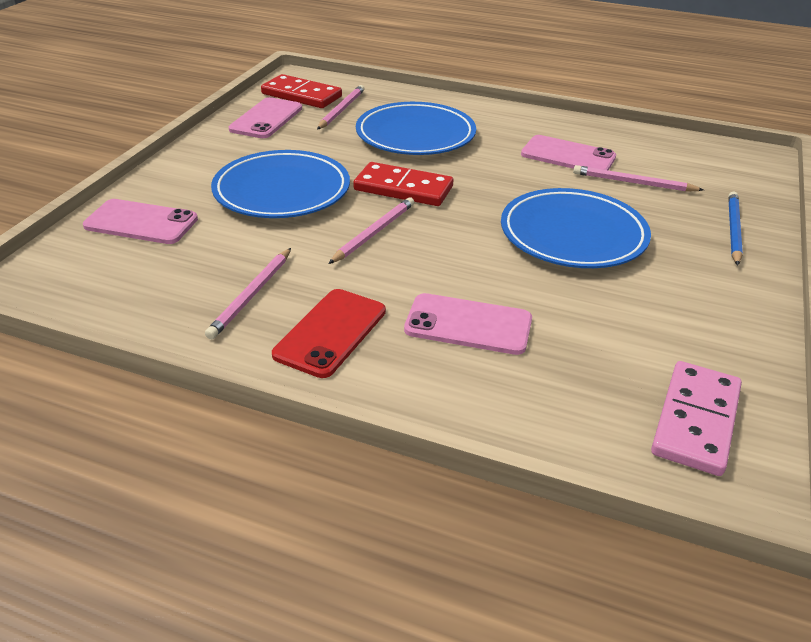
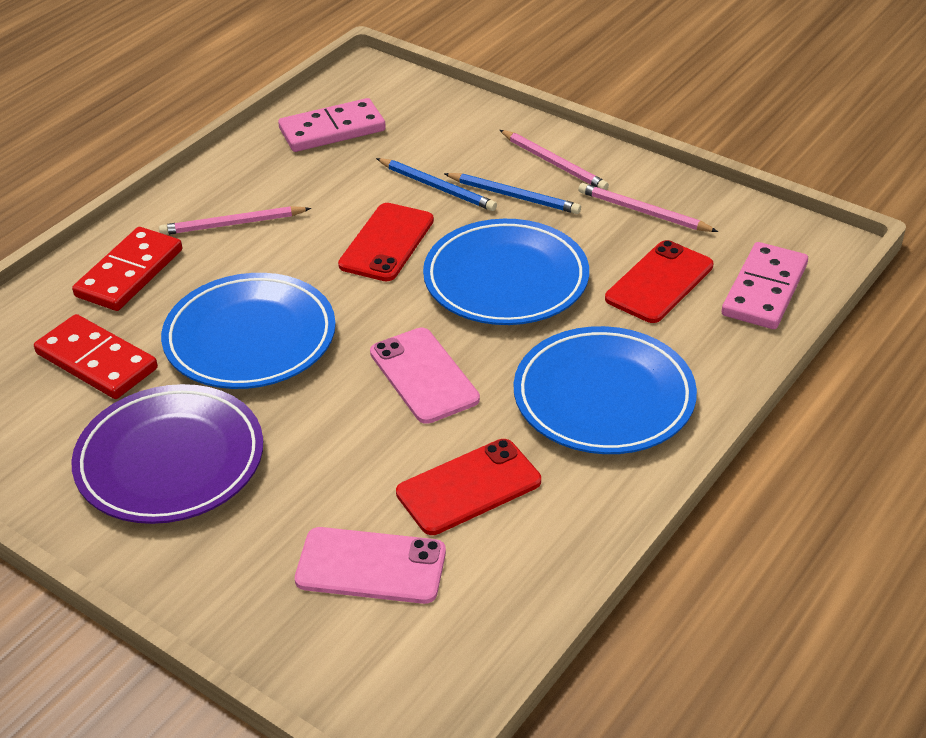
blue pencil: 1 -> 2
pink domino: 1 -> 2
pink pencil: 4 -> 3
pink phone: 4 -> 2
purple plate: 0 -> 1
red phone: 1 -> 3

